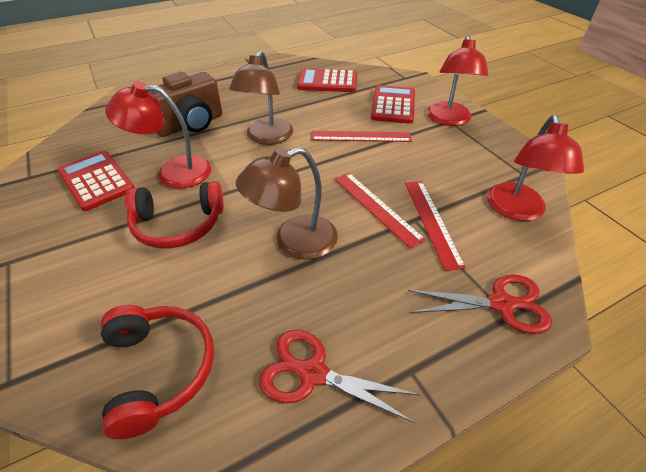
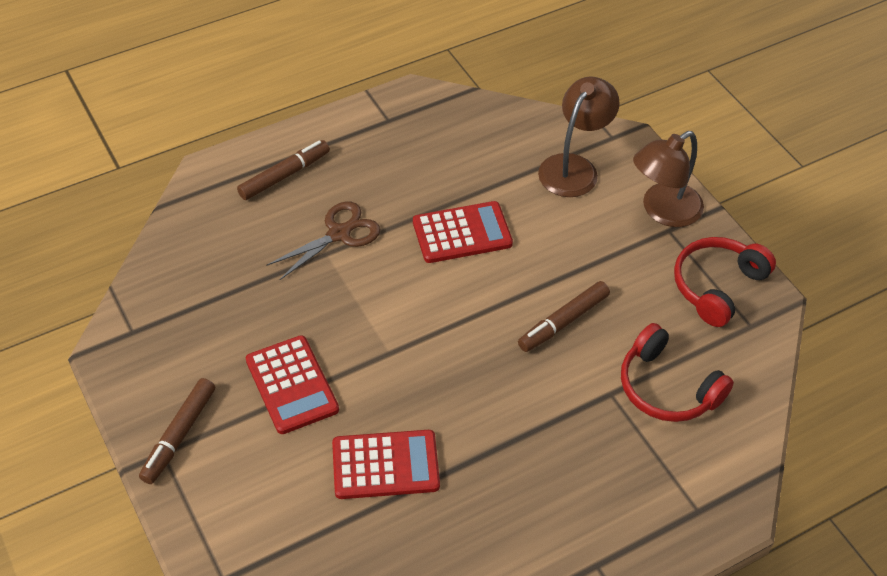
brown camera: 1 -> 0
brown marker: 0 -> 3
brown scissors: 0 -> 1
red lamp: 3 -> 0
red ruler: 3 -> 0
red scissors: 2 -> 0

